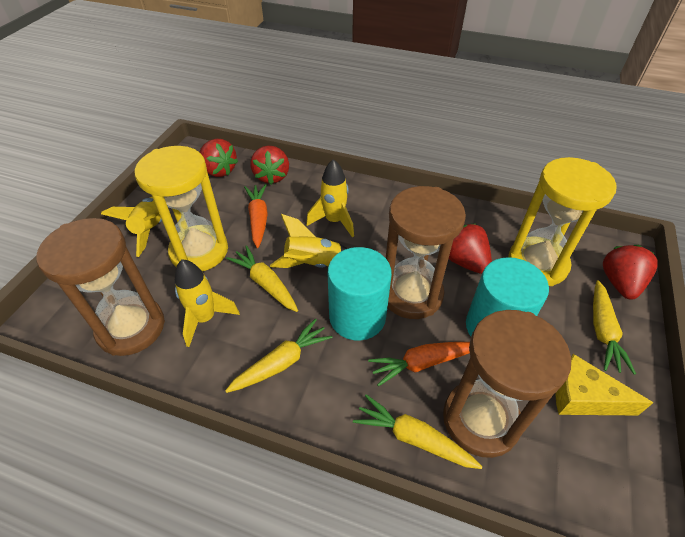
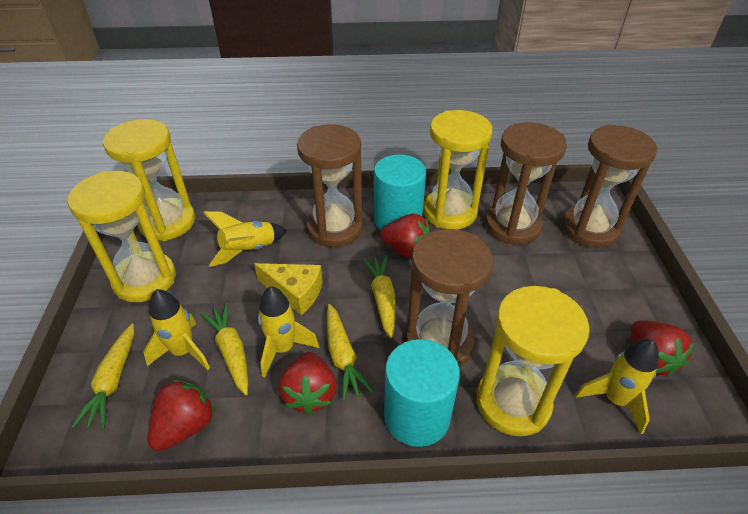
brown hourglass: 3 -> 4
orange carrot: 2 -> 0
yellow hourglass: 2 -> 4

